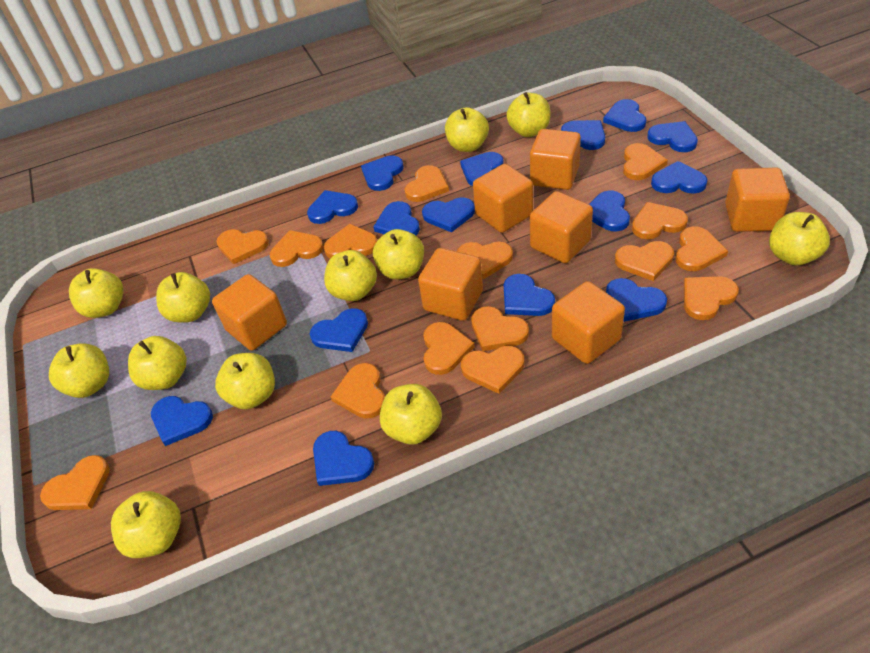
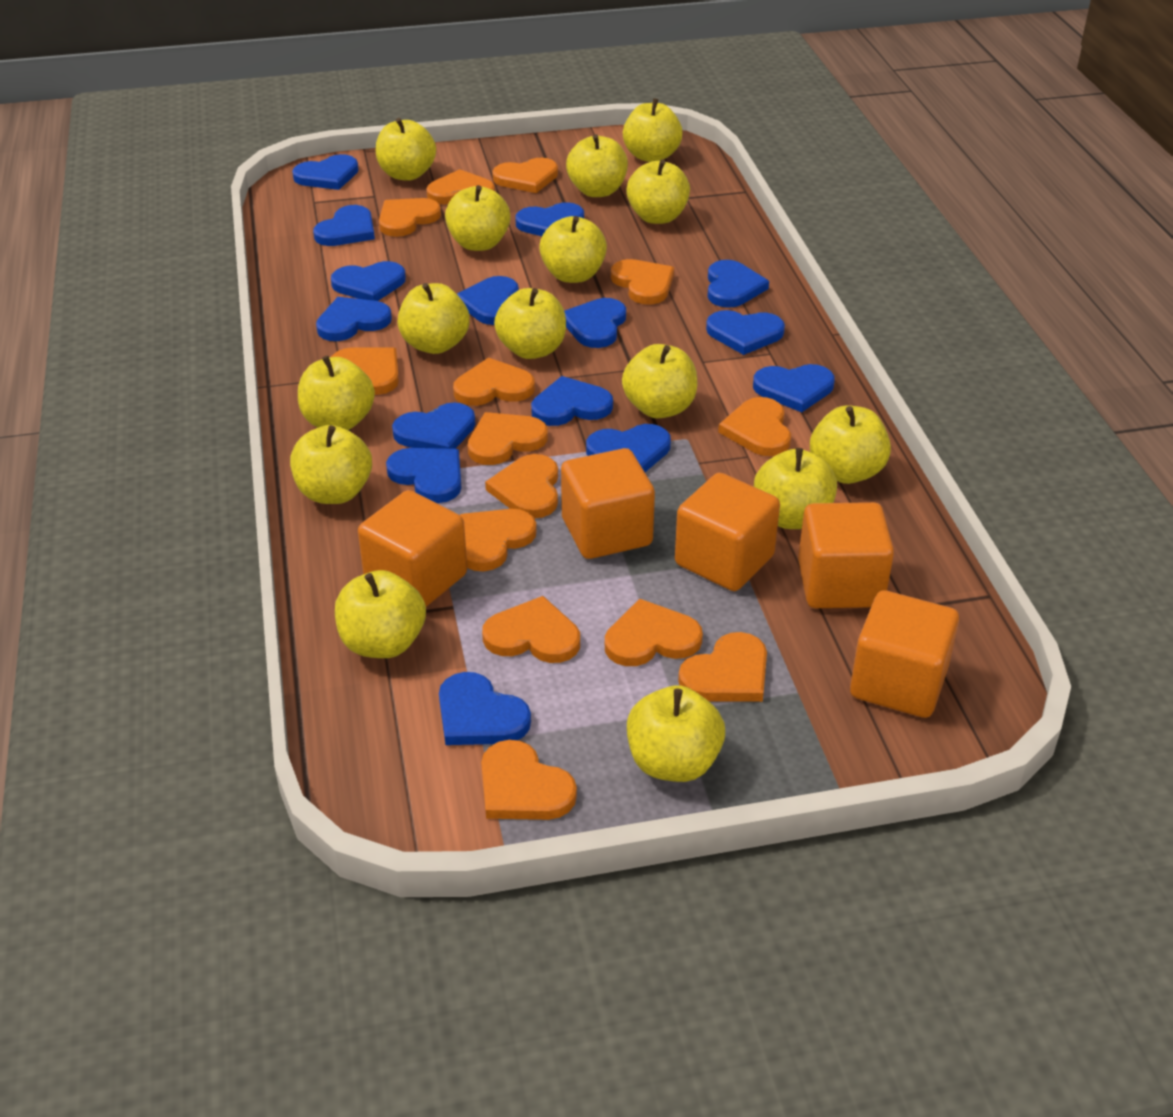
orange cube: 7 -> 5
orange heart: 15 -> 14
yellow apple: 12 -> 15

